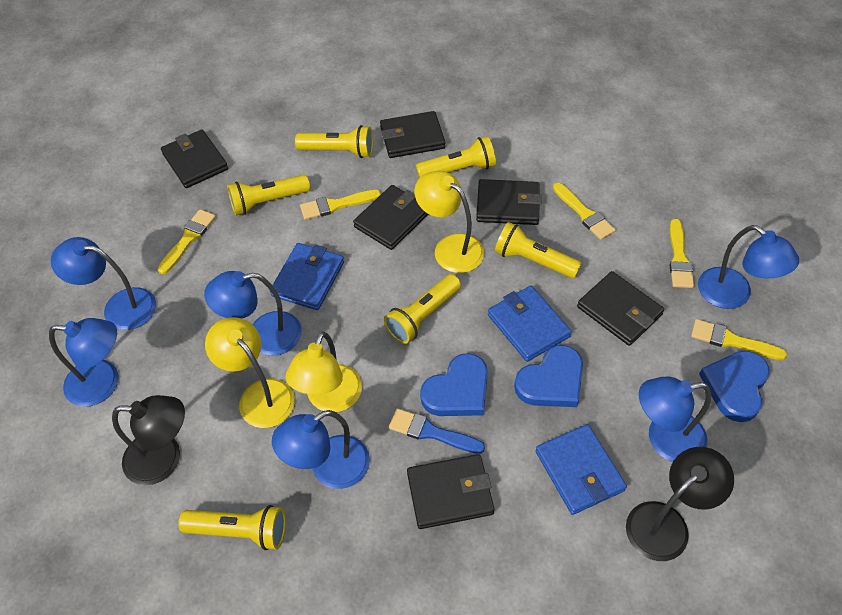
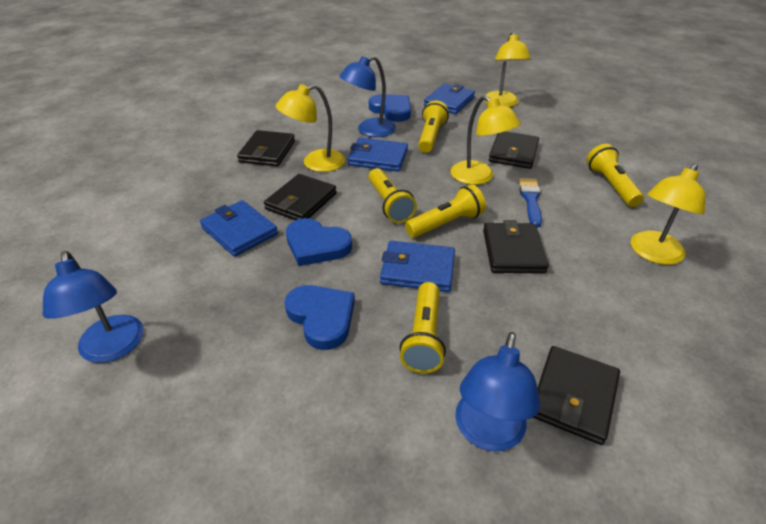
black lamp: 2 -> 0
black wallet: 6 -> 5
blue lamp: 6 -> 3
blue wallet: 3 -> 4
yellow brush: 5 -> 0
yellow flashlight: 6 -> 5
yellow lamp: 3 -> 4

